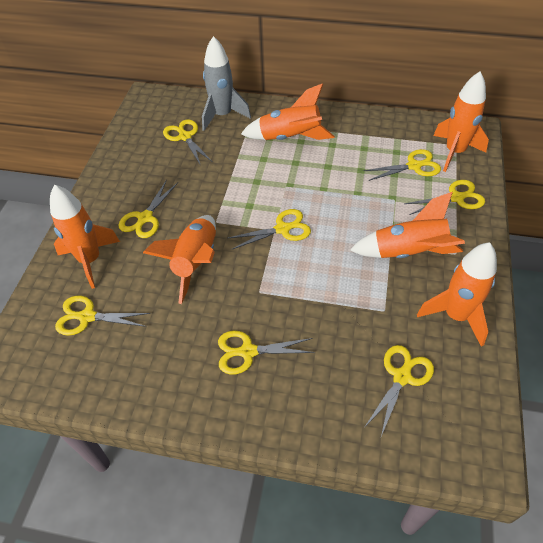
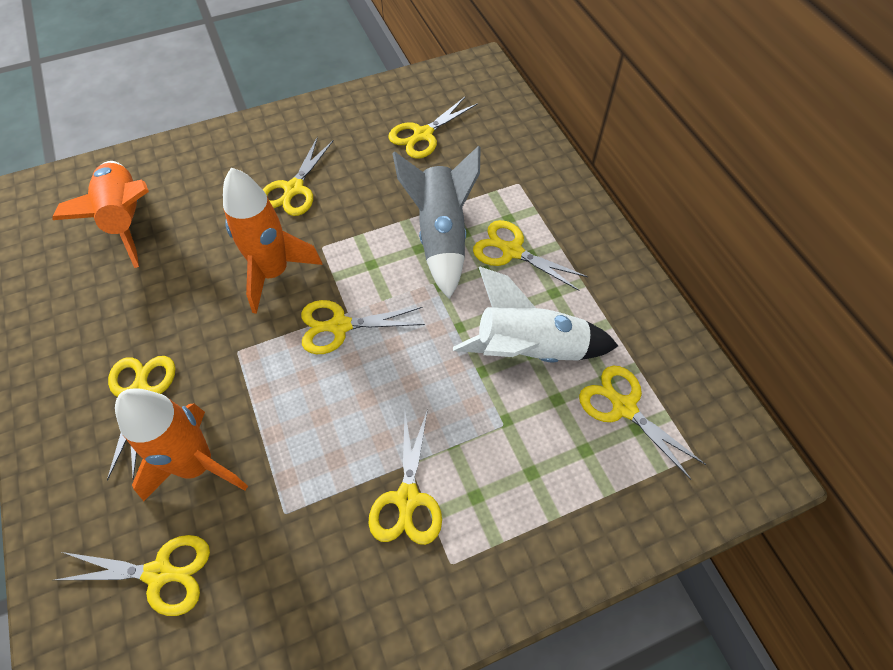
orange rocket: 6 -> 3
white rocket: 0 -> 1

